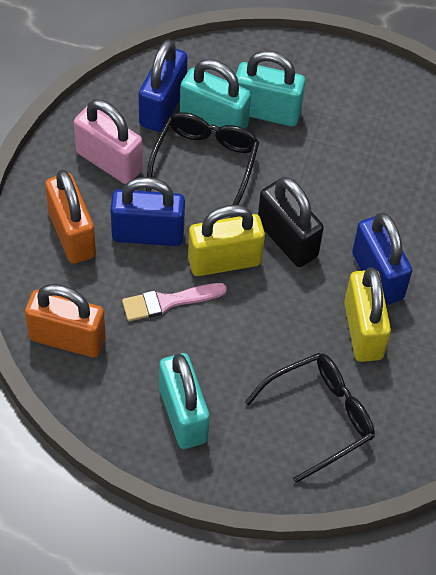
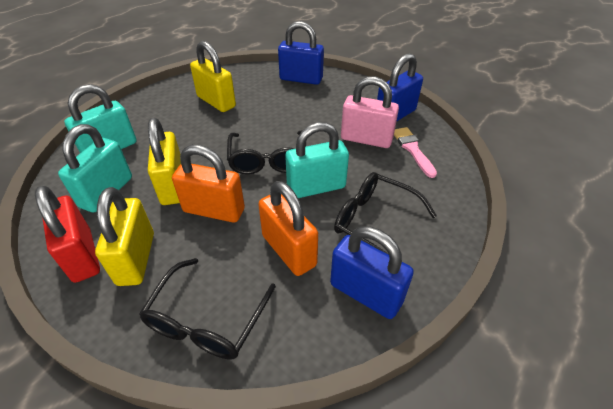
black glasses: 2 -> 3
black padlock: 1 -> 0
red padlock: 0 -> 1
yellow padlock: 2 -> 3

